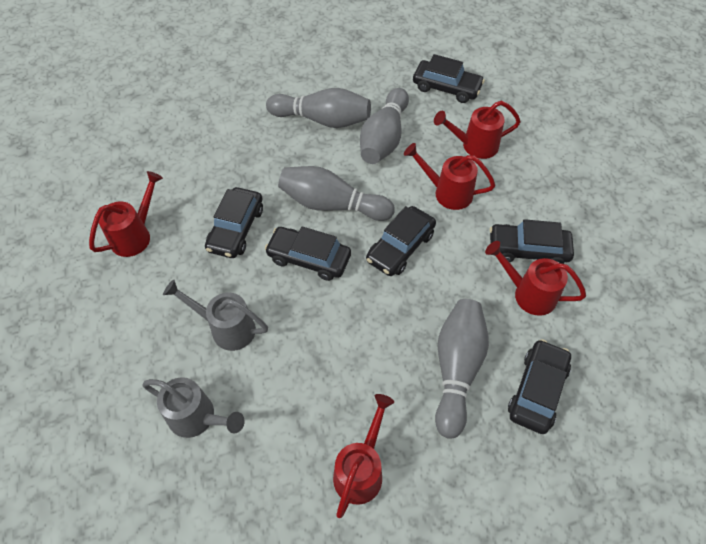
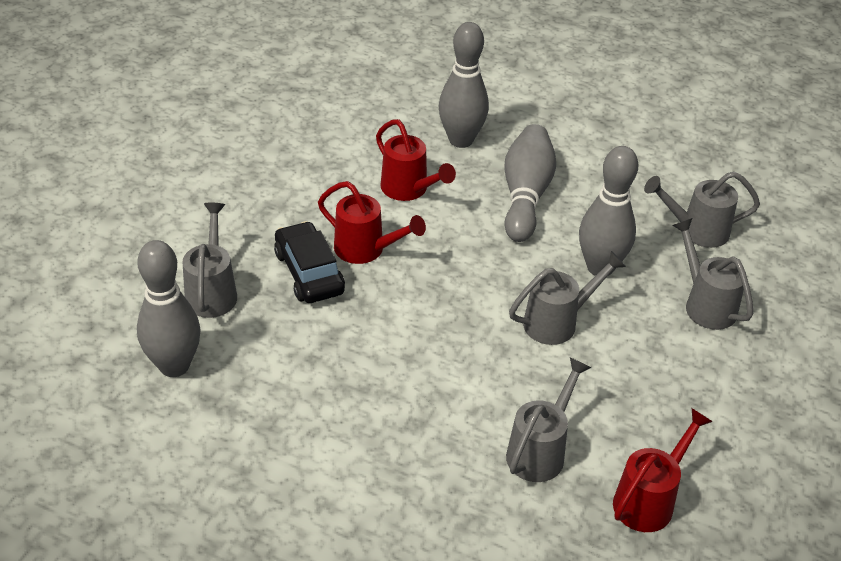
black car: 6 -> 1
grey watering can: 2 -> 5
red watering can: 5 -> 3

